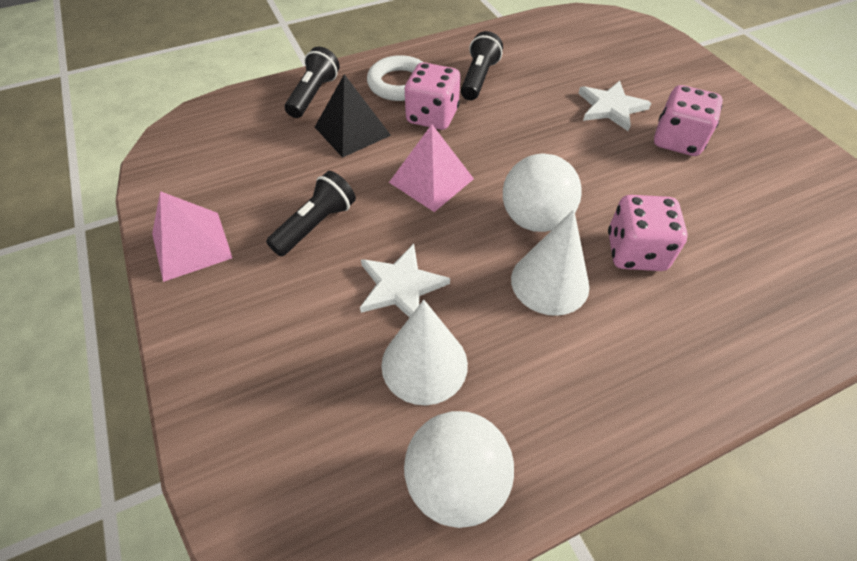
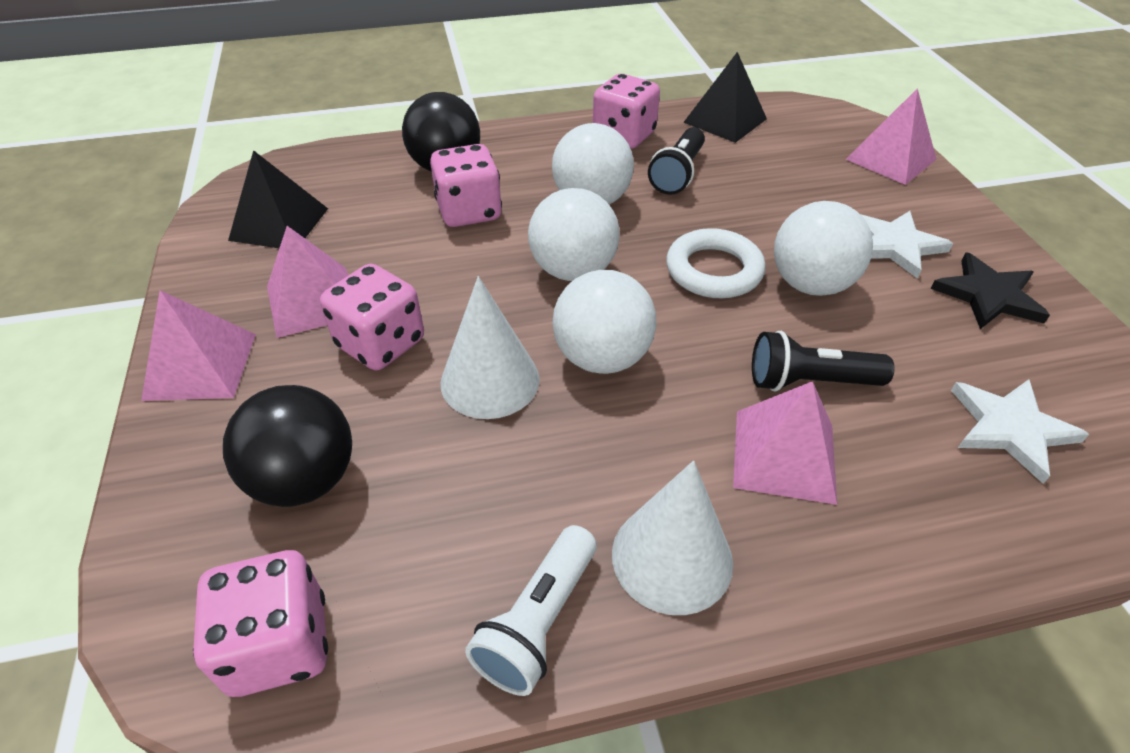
black ball: 0 -> 2
black flashlight: 3 -> 2
black pyramid: 1 -> 2
black star: 0 -> 1
pink dice: 3 -> 4
pink pyramid: 2 -> 4
white ball: 2 -> 4
white flashlight: 0 -> 1

